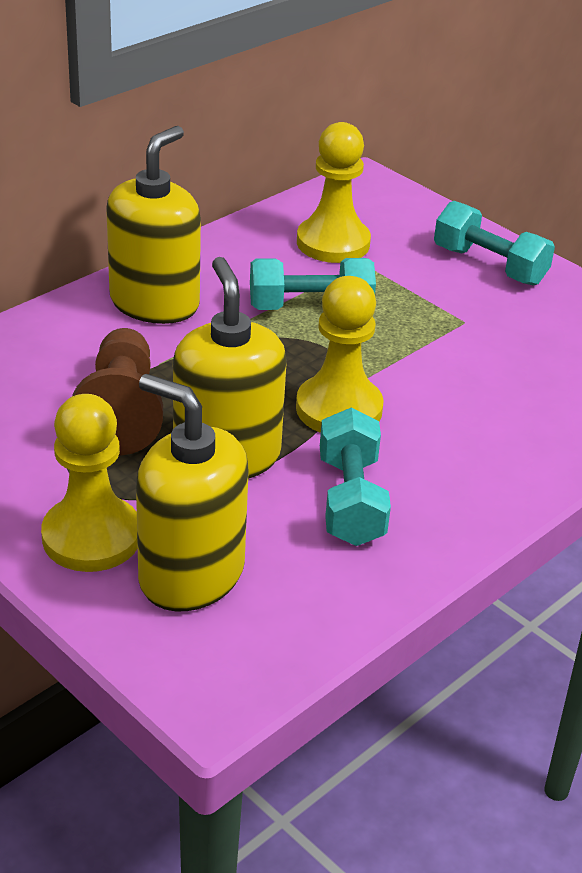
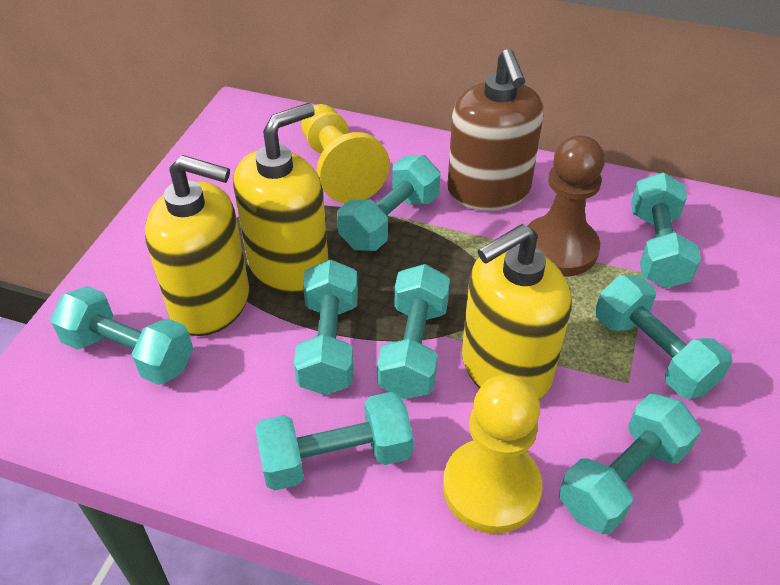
brown soap dispenser: 0 -> 1
turquoise dumbbell: 3 -> 8
yellow pawn: 3 -> 2

